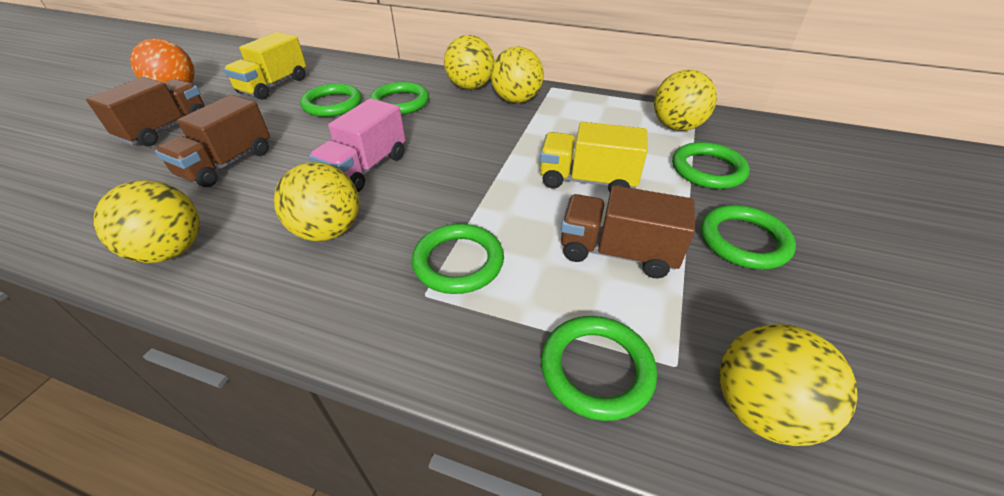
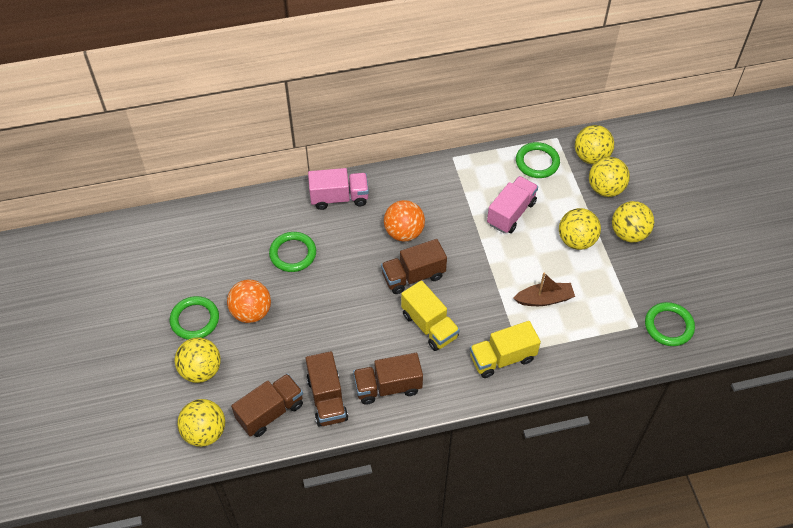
brown boat: 0 -> 1
brown truck: 3 -> 4
green ring: 6 -> 4
orange ball: 1 -> 2
pink truck: 1 -> 2

